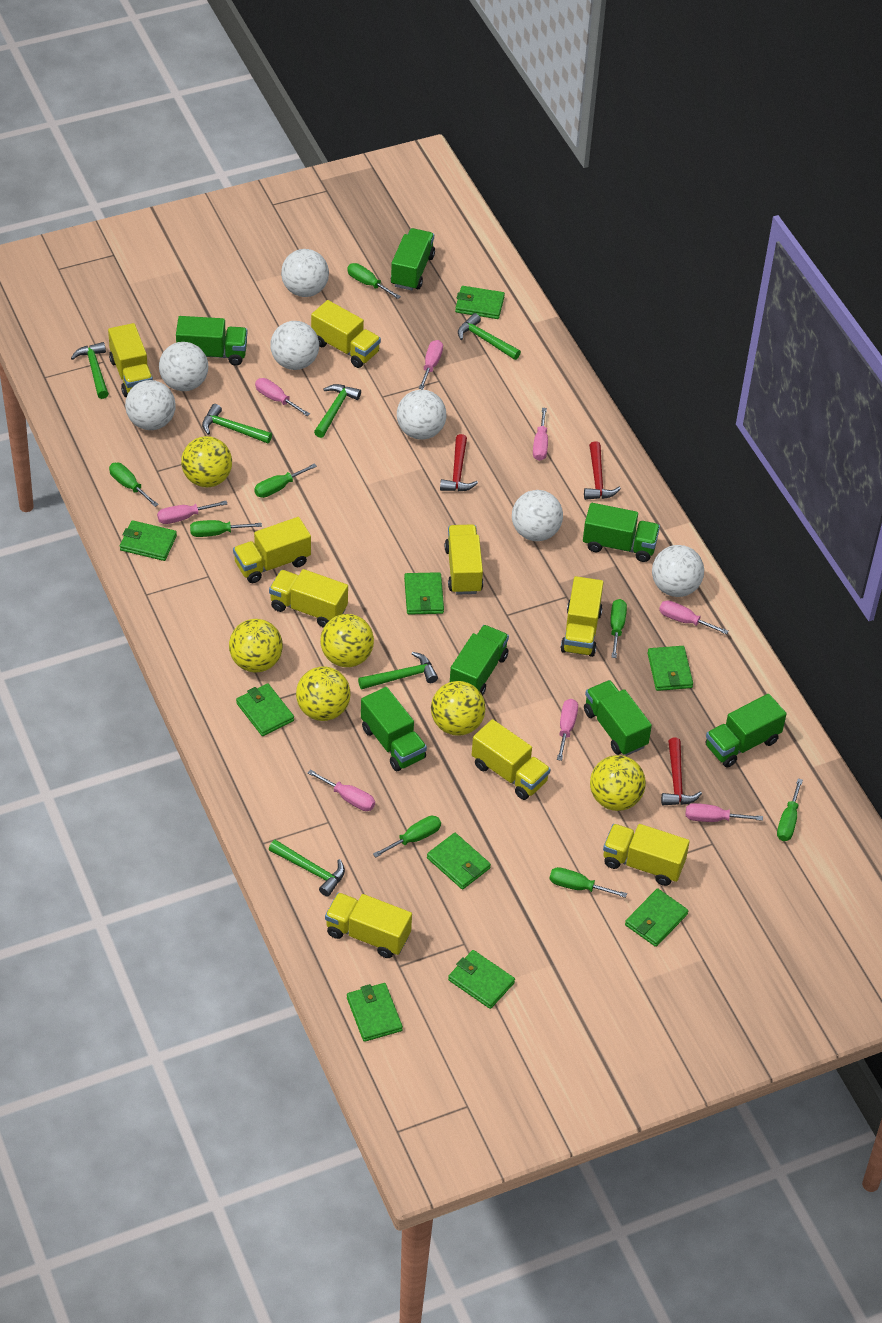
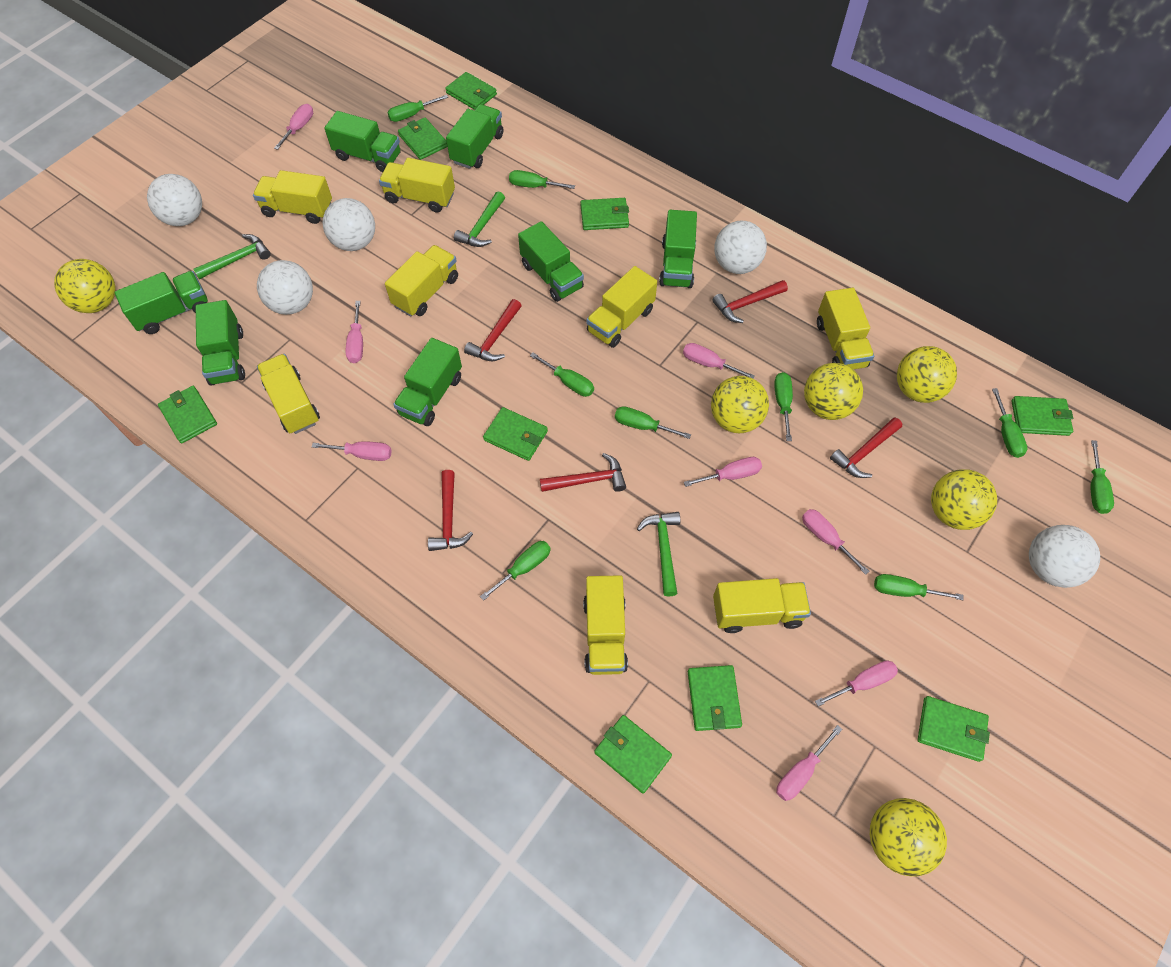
green hammer: 6 -> 3
green screwdriver: 8 -> 9
red hammer: 3 -> 5
white ball: 7 -> 5
yellow truck: 9 -> 8

